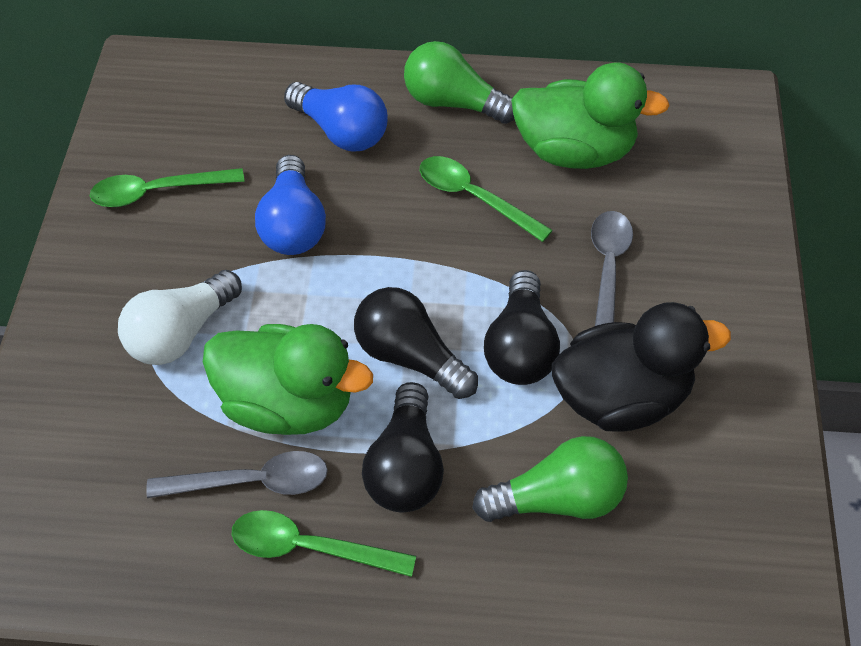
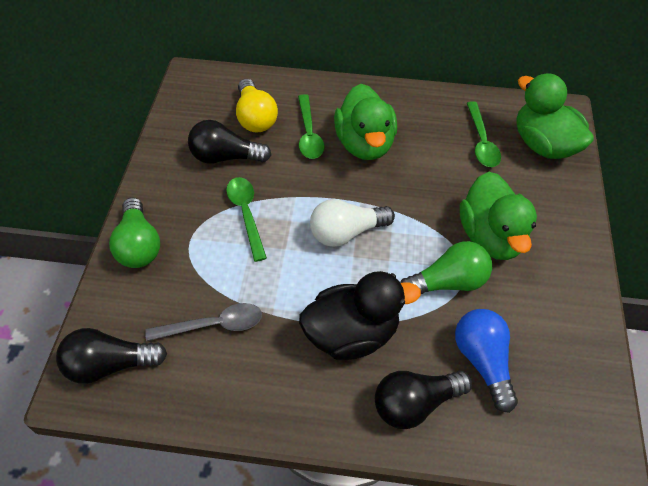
blue light bulb: 2 -> 1
green duck: 2 -> 3
grey spoon: 2 -> 1
yellow light bulb: 0 -> 1

